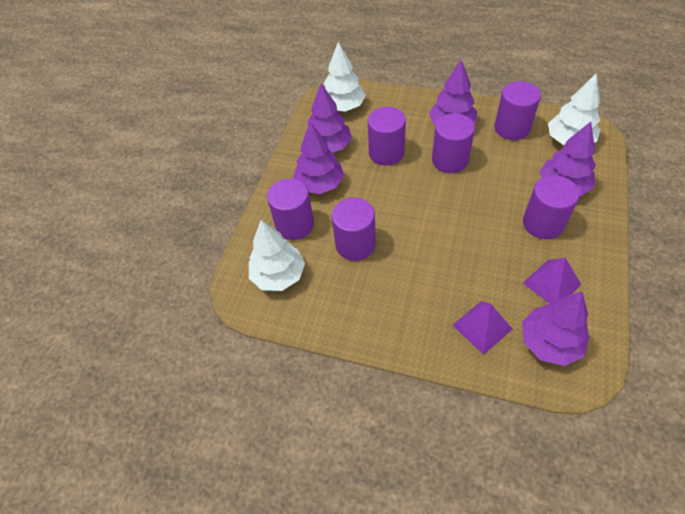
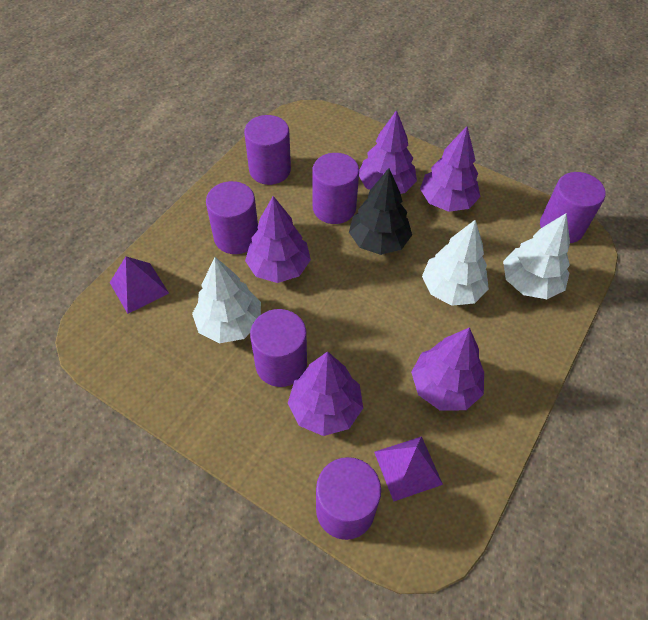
black tree: 0 -> 1

